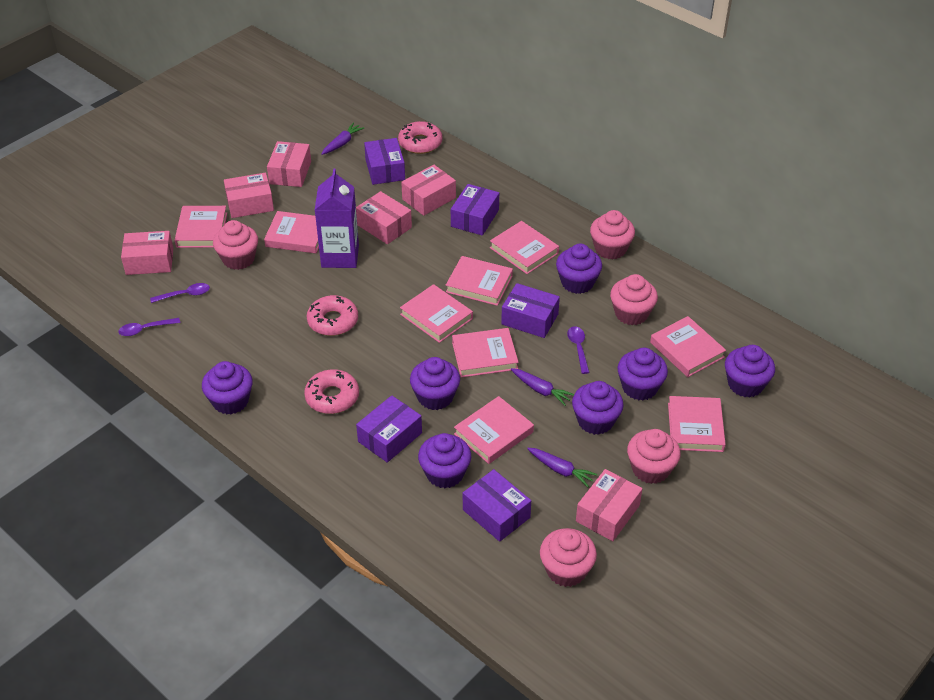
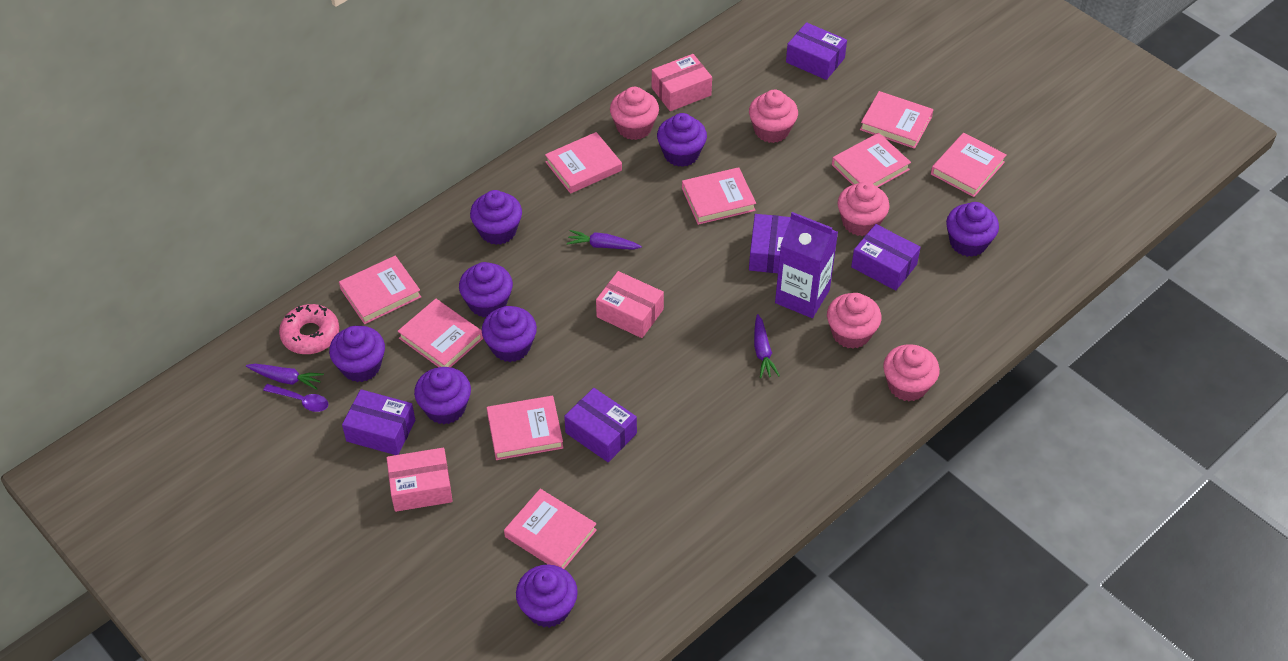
pink box: 6 -> 3
pink donut: 3 -> 1
purple cupcake: 7 -> 8
purple spoon: 3 -> 1

